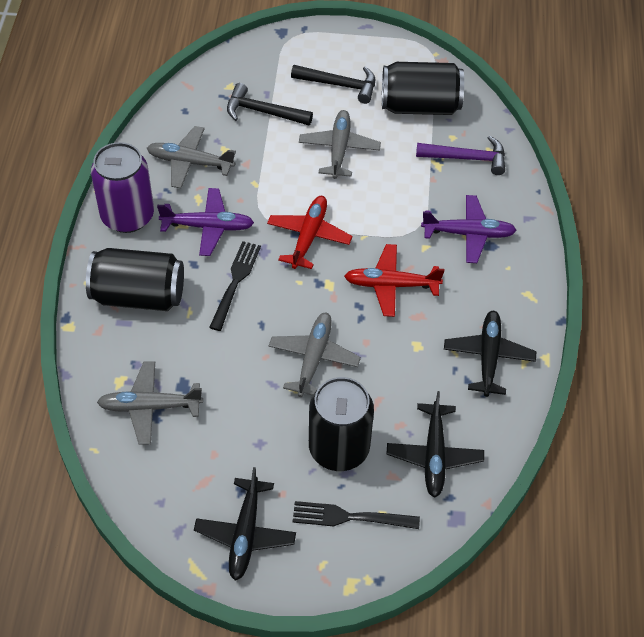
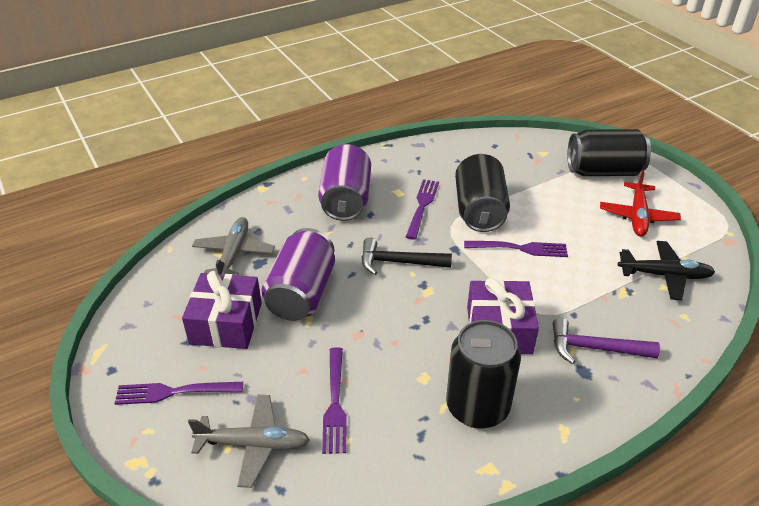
black fork: 2 -> 0
black hammer: 2 -> 1
black plane: 3 -> 1
grey plane: 4 -> 2
purple can: 1 -> 2
purple fork: 0 -> 4
purple gift: 0 -> 2
purple plane: 2 -> 0
red plane: 2 -> 1

